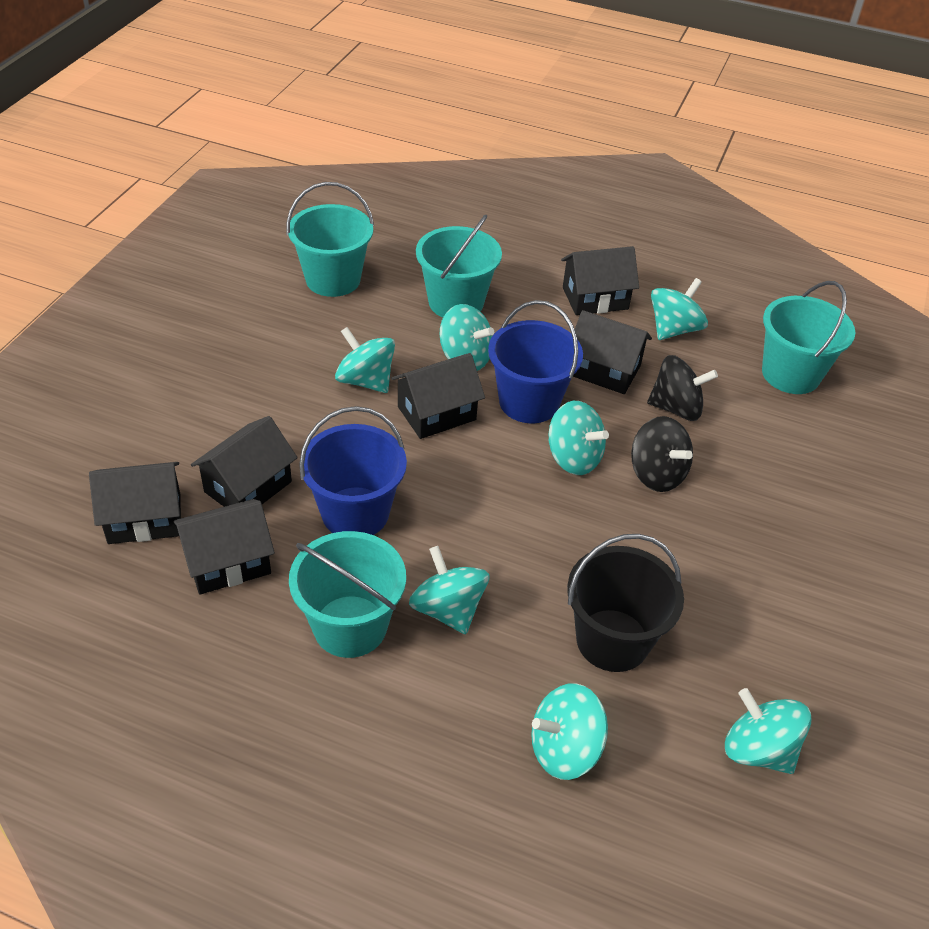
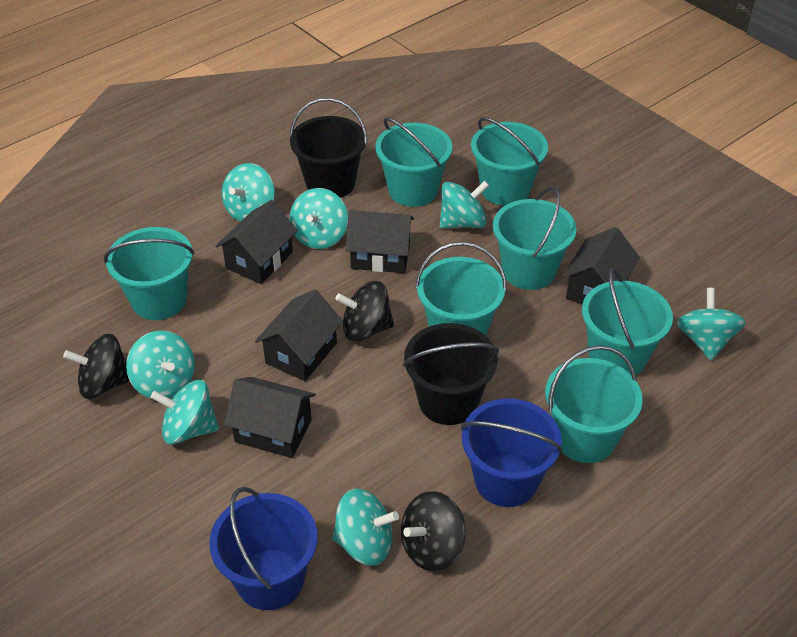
black bucket: 1 -> 2
black house: 6 -> 5
black spinning top: 2 -> 3
turquoise bucket: 4 -> 7

